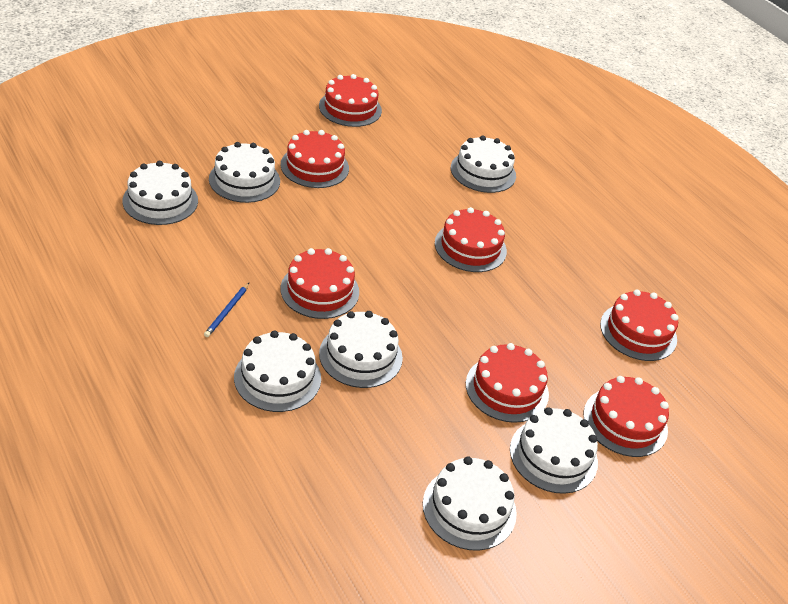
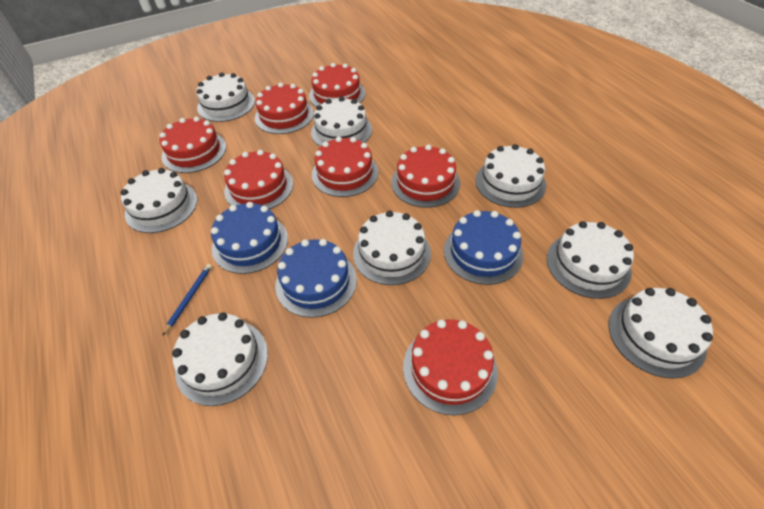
blue cake: 0 -> 3
white cake: 7 -> 8

